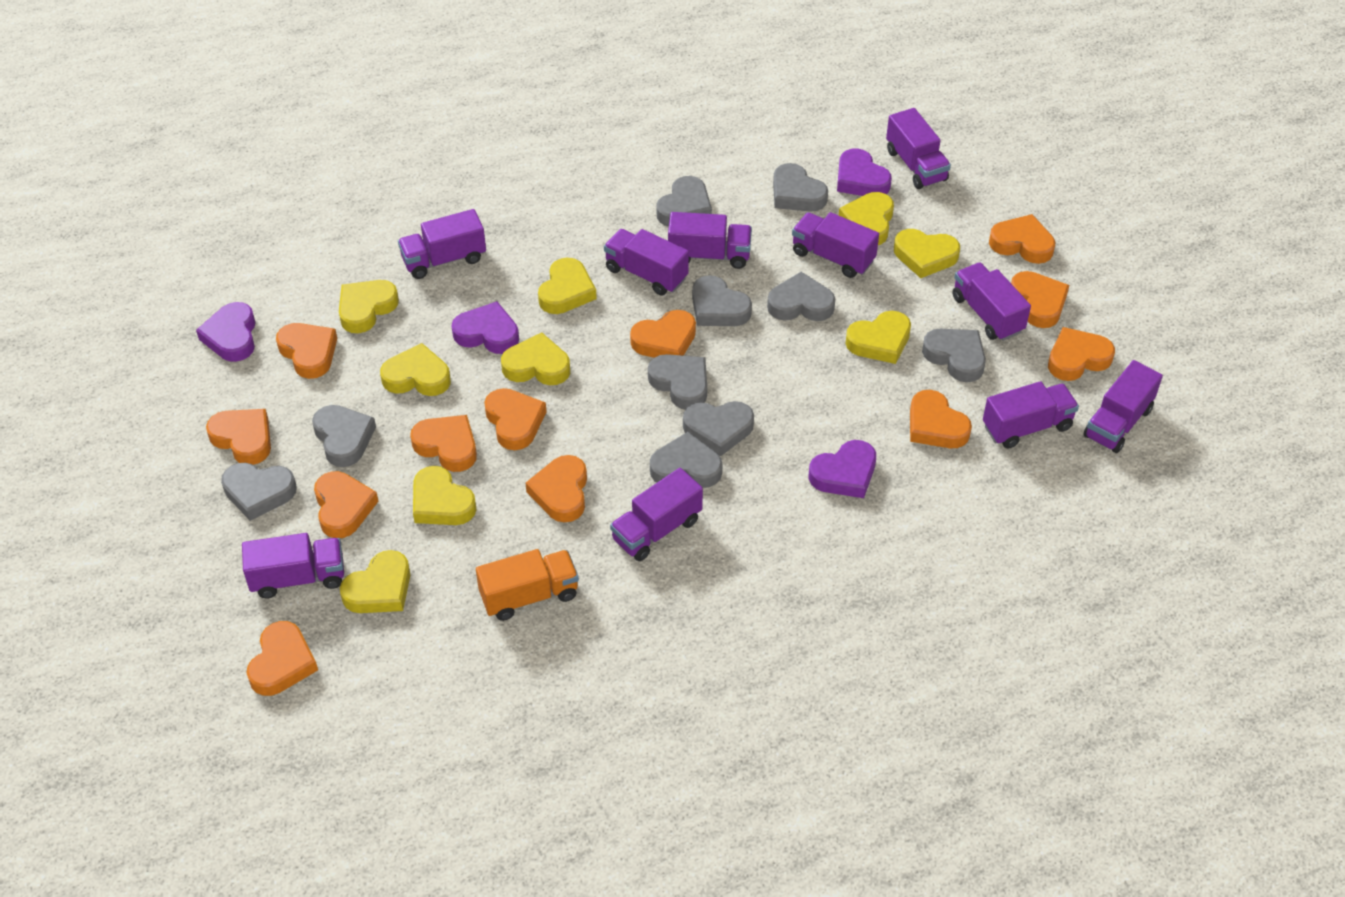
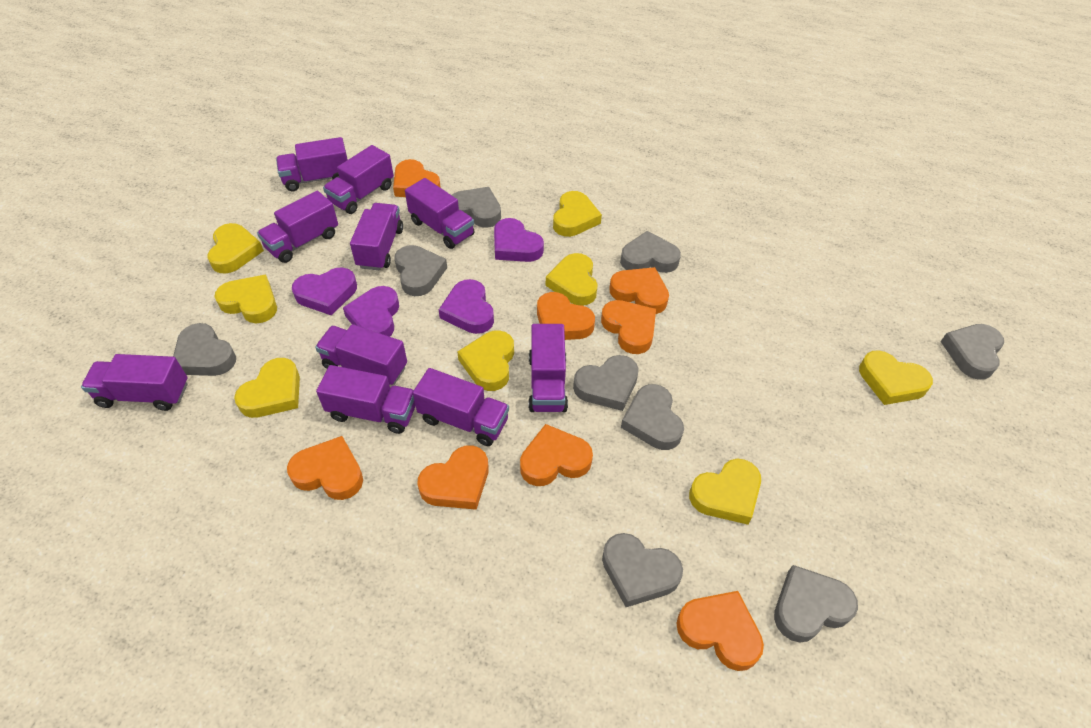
grey heart: 10 -> 9
orange heart: 12 -> 8
orange truck: 1 -> 0
yellow heart: 9 -> 8

